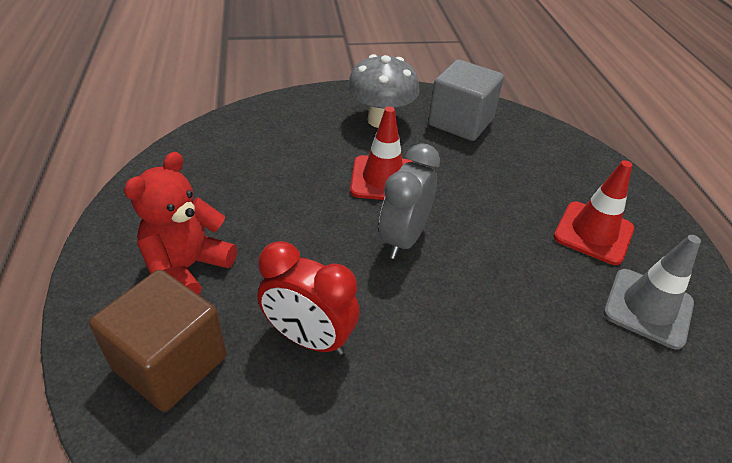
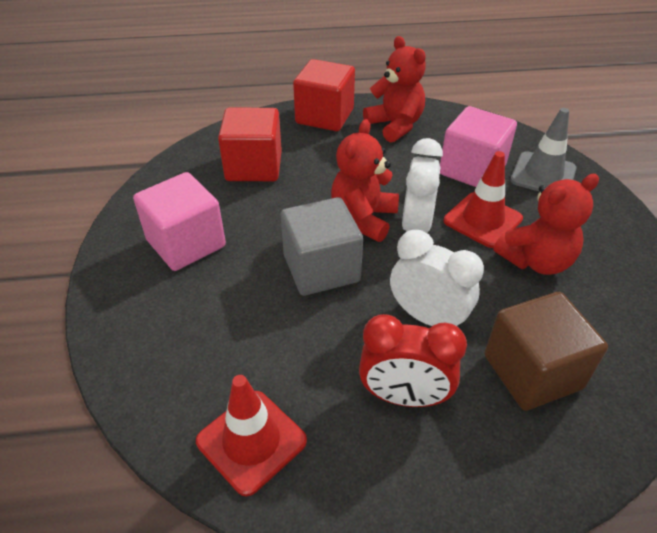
grey clock: 1 -> 0
grey mushroom: 1 -> 0
pink cube: 0 -> 2
red cube: 0 -> 2
red teddy bear: 1 -> 3
white clock: 0 -> 2

